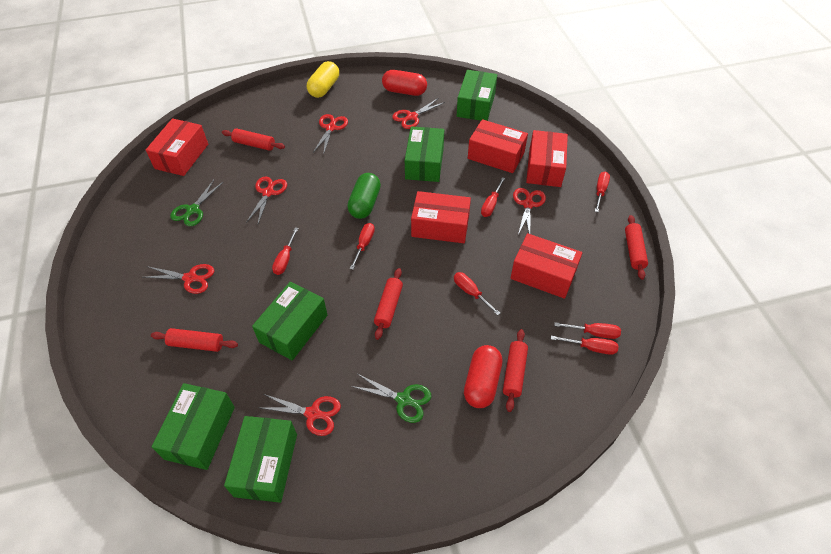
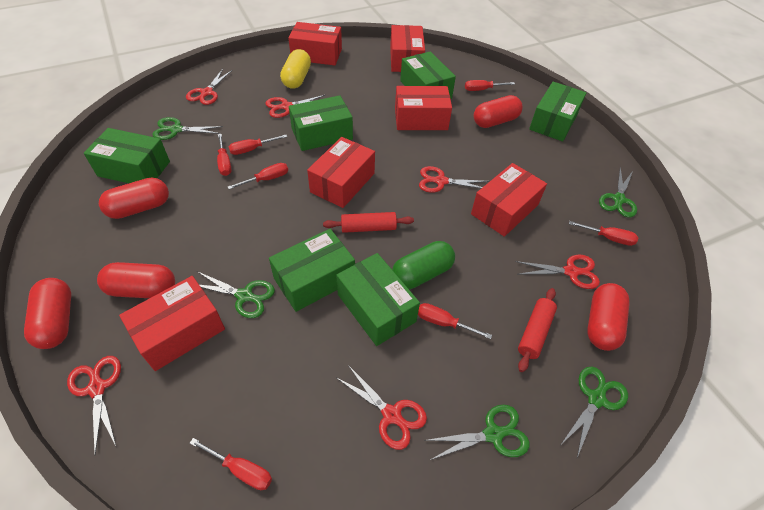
green box: 5 -> 6
green scissors: 2 -> 5
red box: 5 -> 6
red capsule: 2 -> 5
red rolling pin: 5 -> 2

